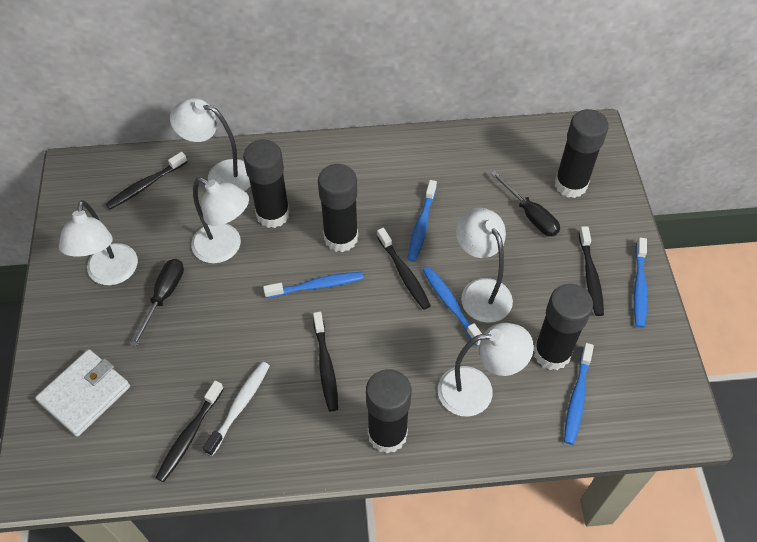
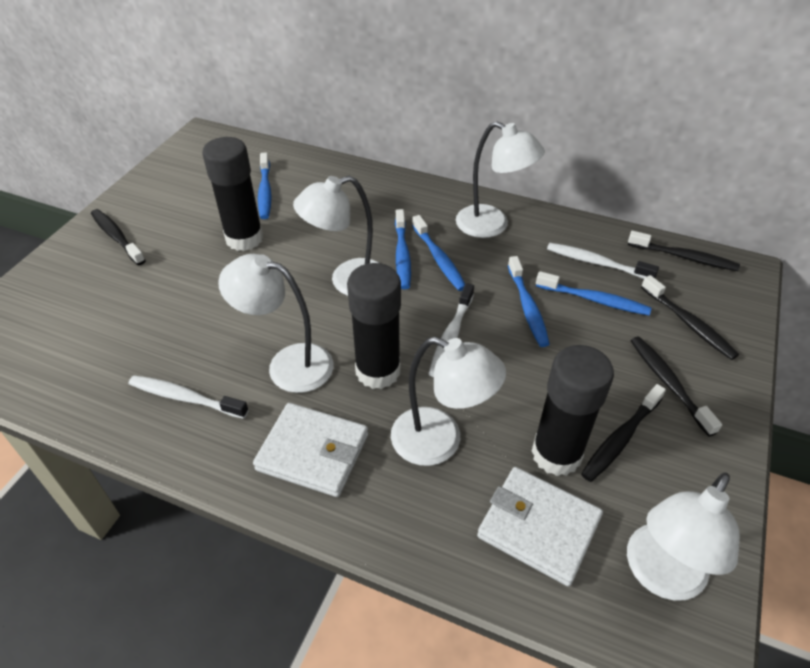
black glue stick: 5 -> 3
black screwdriver: 2 -> 0
white toothbrush: 1 -> 3
white wallet: 1 -> 2

